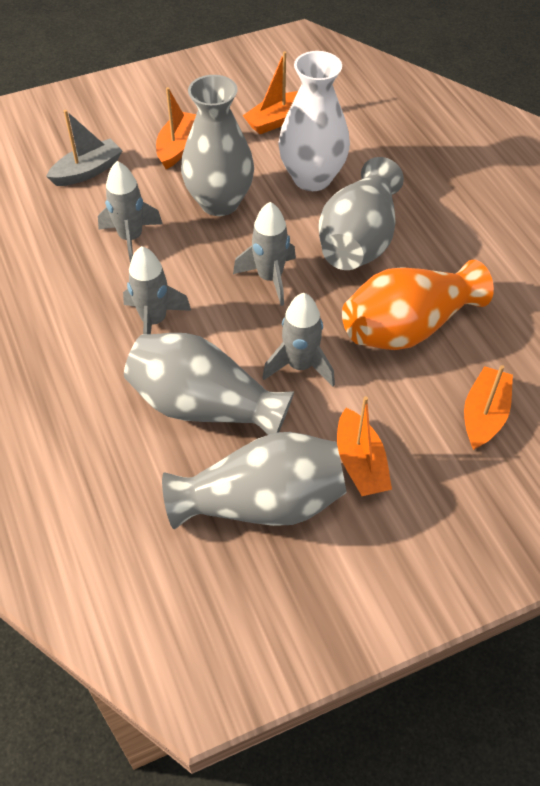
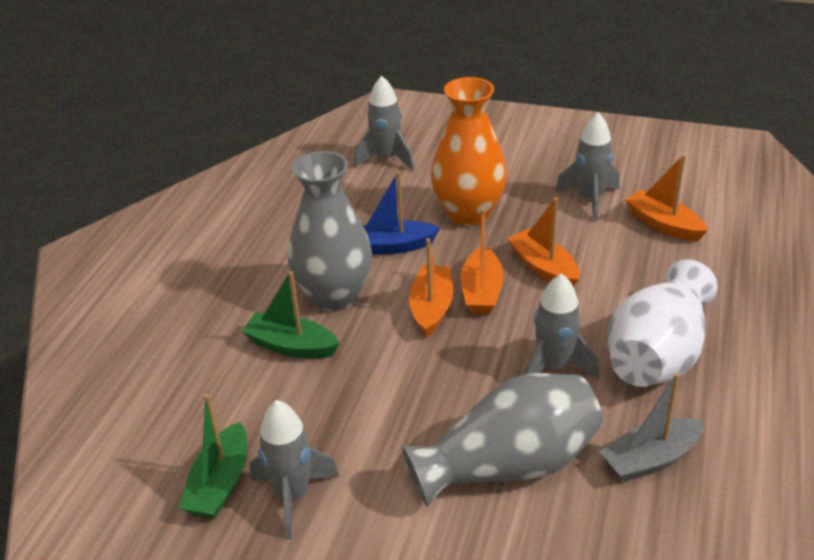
blue boat: 0 -> 1
green boat: 0 -> 2
grey vase: 4 -> 2

